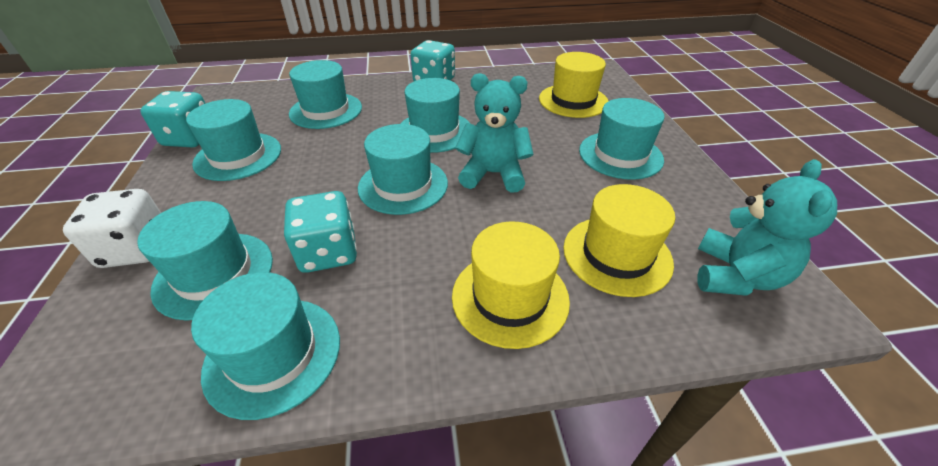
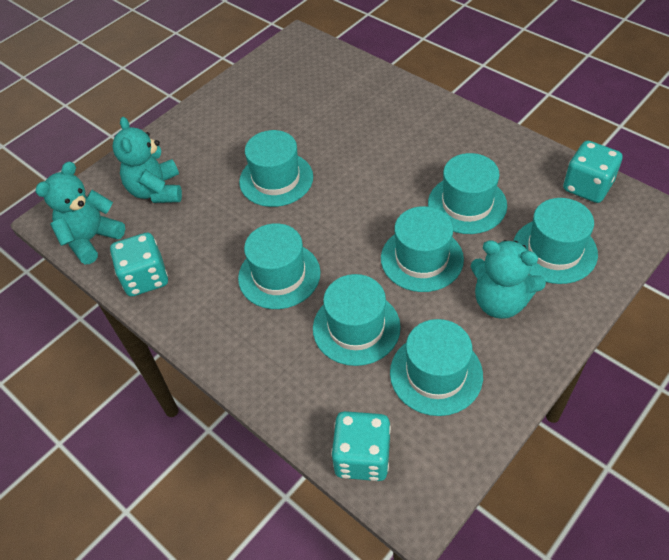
turquoise teddy bear: 2 -> 3
white dice: 1 -> 0
yellow hat: 3 -> 0

